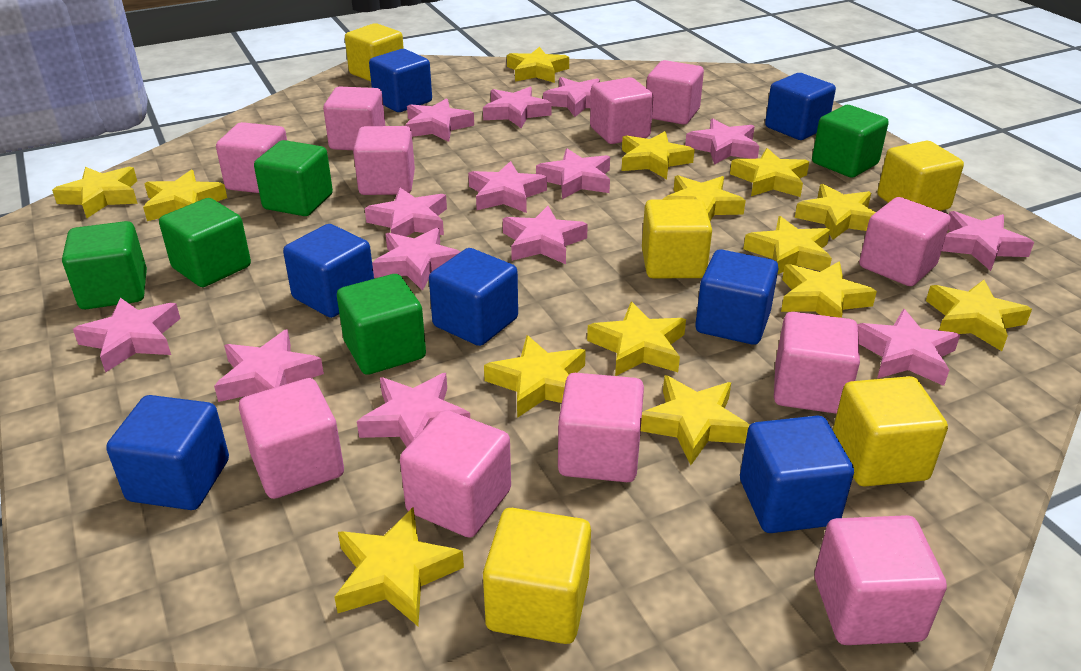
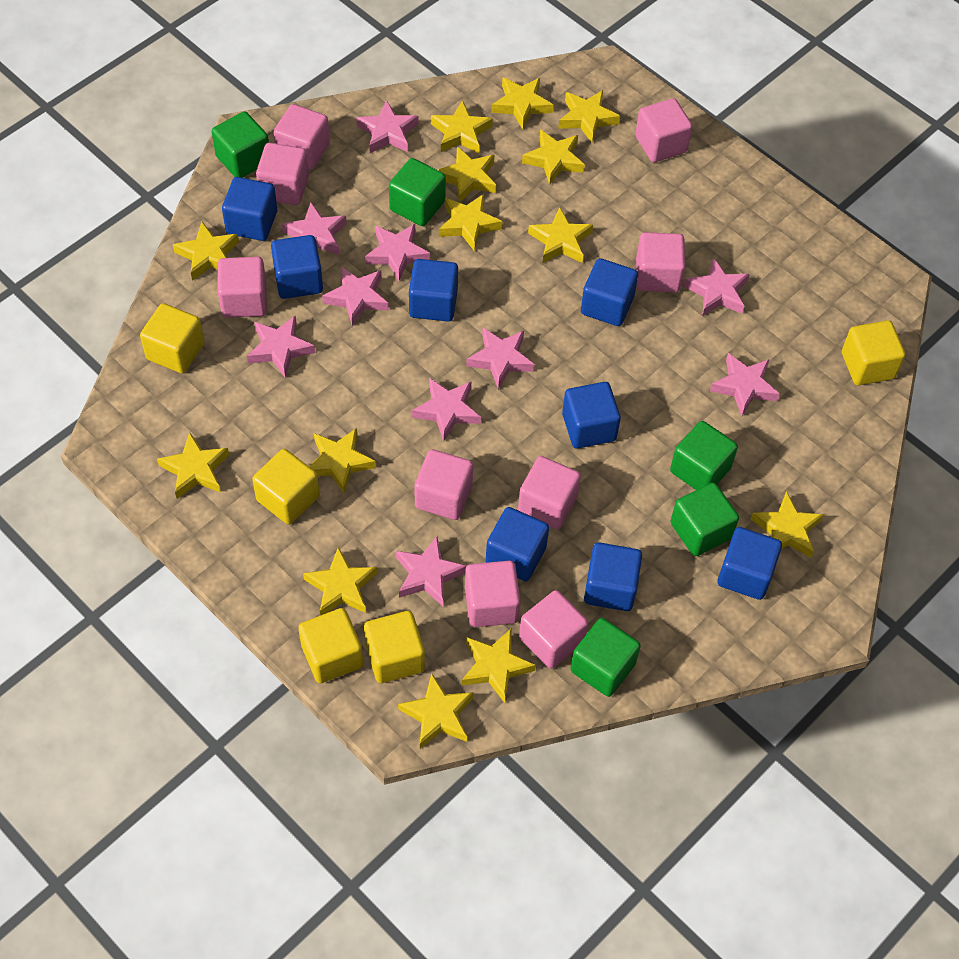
blue cube: 7 -> 8
pink cube: 11 -> 9
pink star: 14 -> 10

